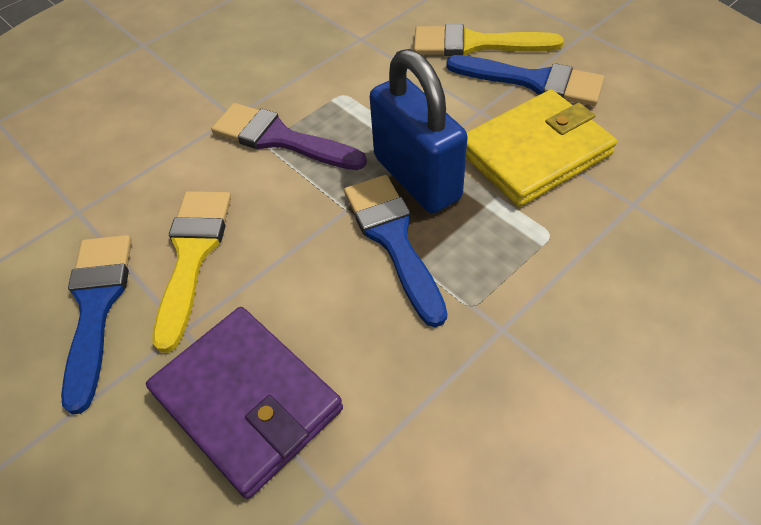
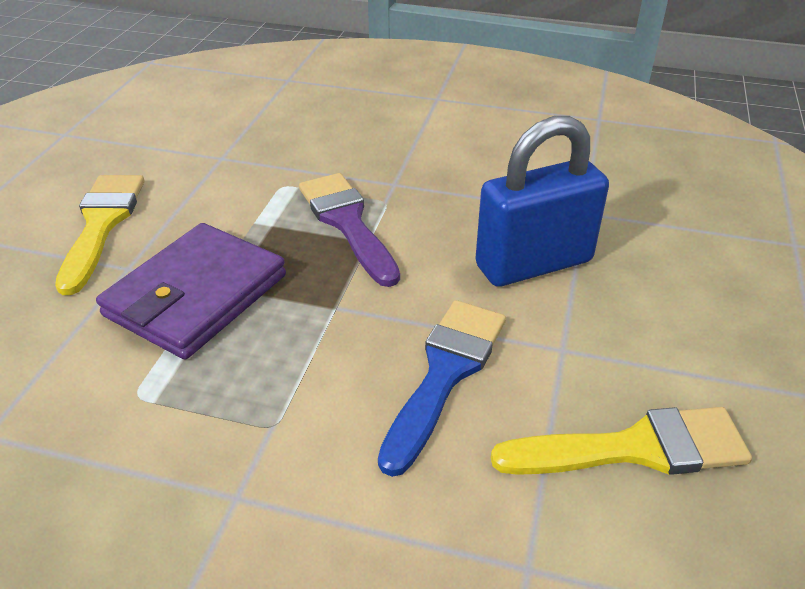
blue brush: 3 -> 1
yellow wallet: 1 -> 0

